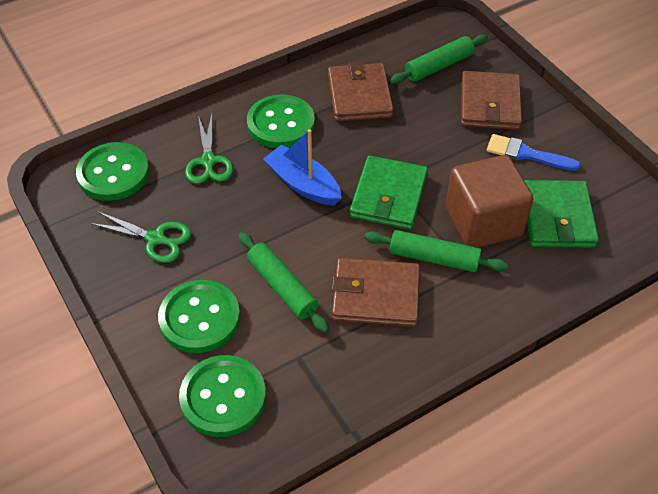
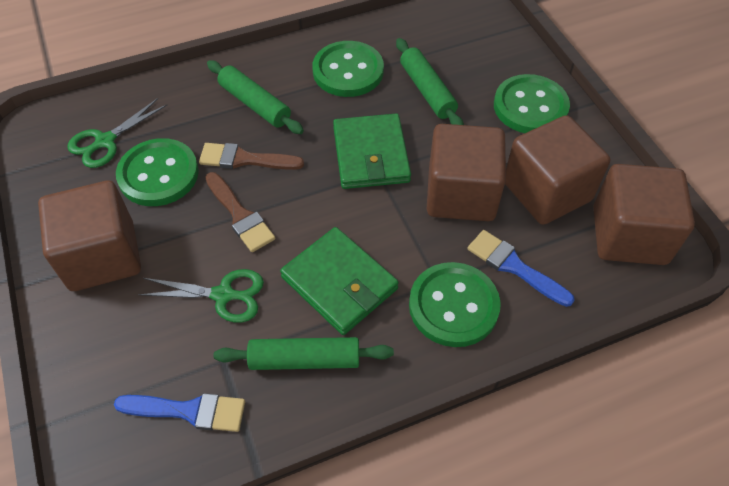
blue boat: 1 -> 0
blue brush: 1 -> 2
brown brush: 0 -> 2
brown cube: 1 -> 4
brown wallet: 3 -> 0

